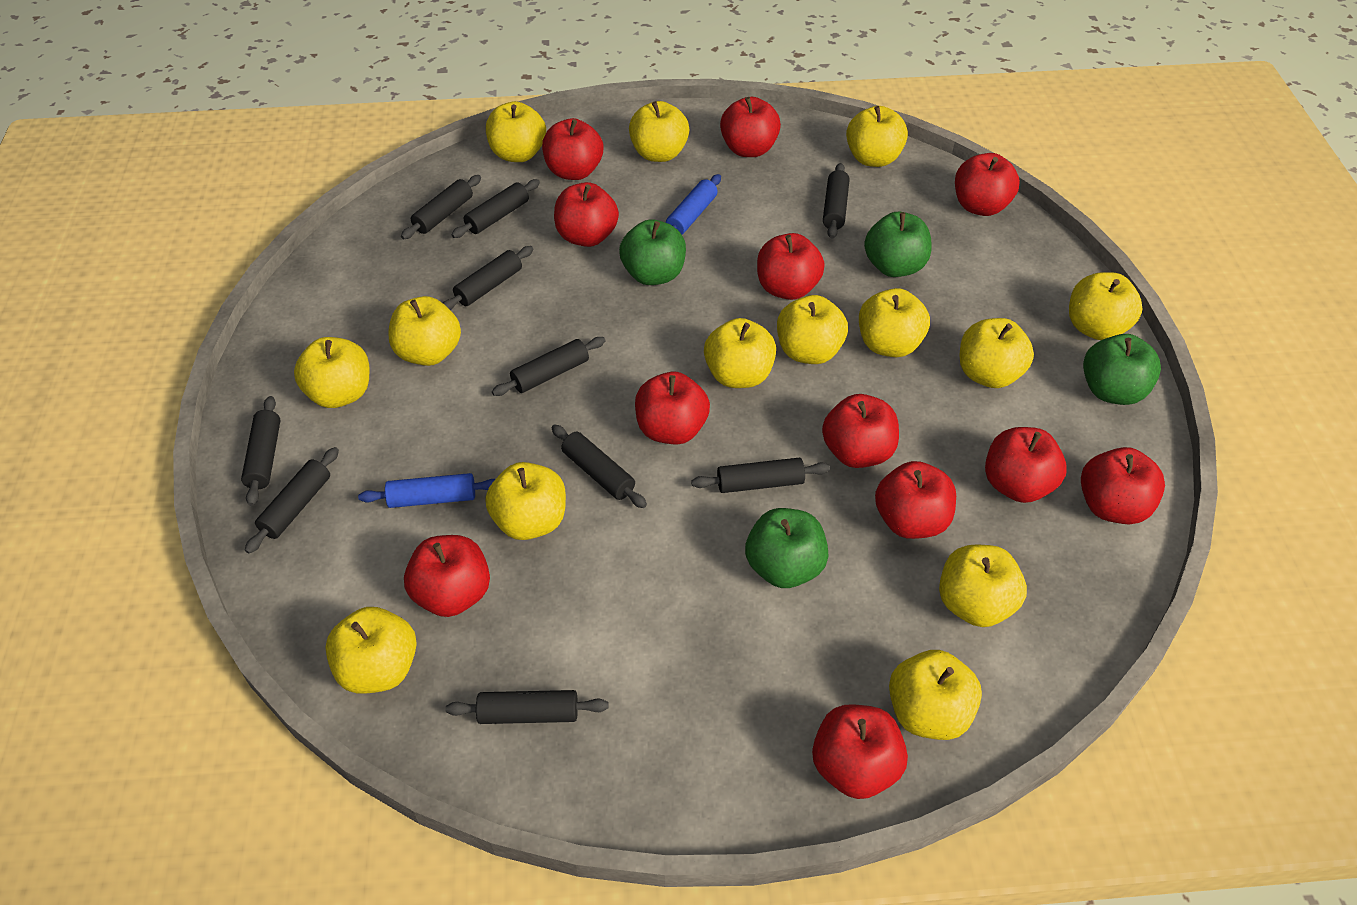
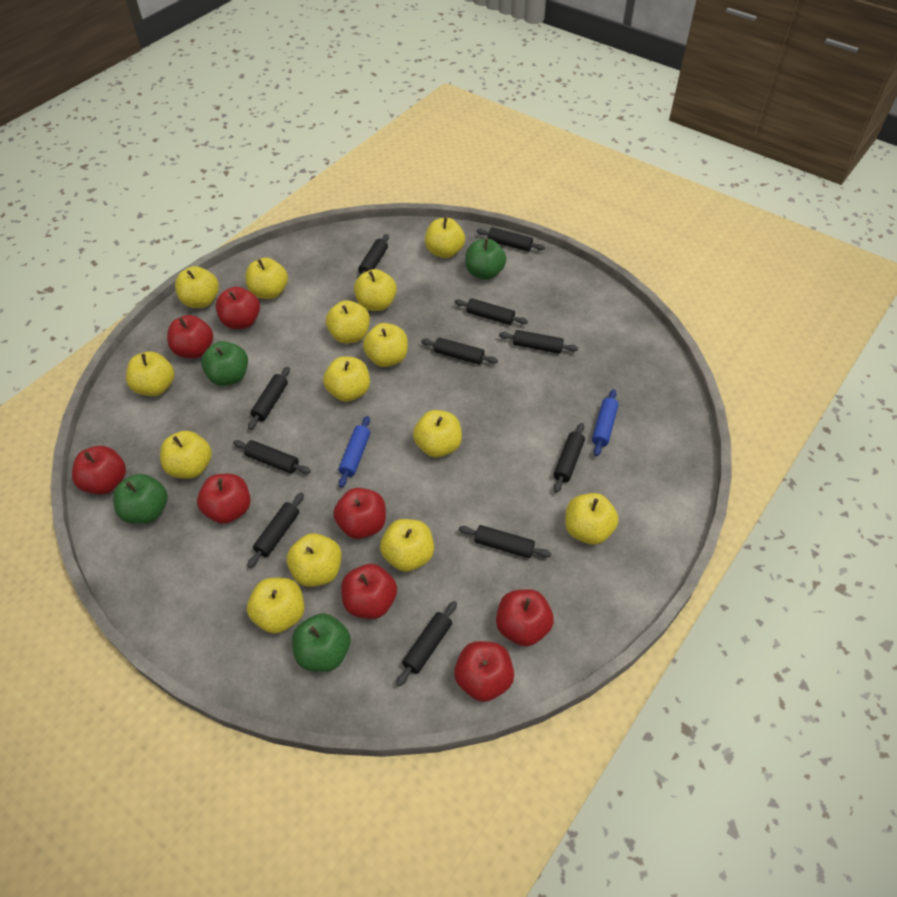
black rolling pin: 10 -> 11
red apple: 12 -> 8

